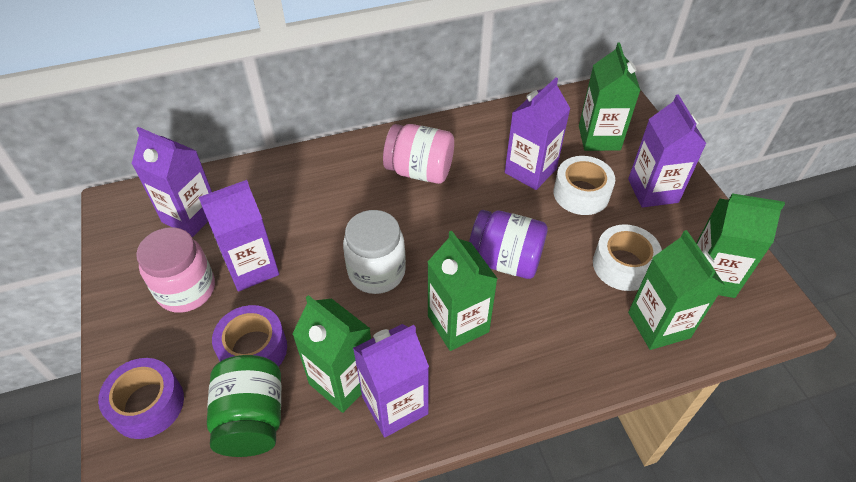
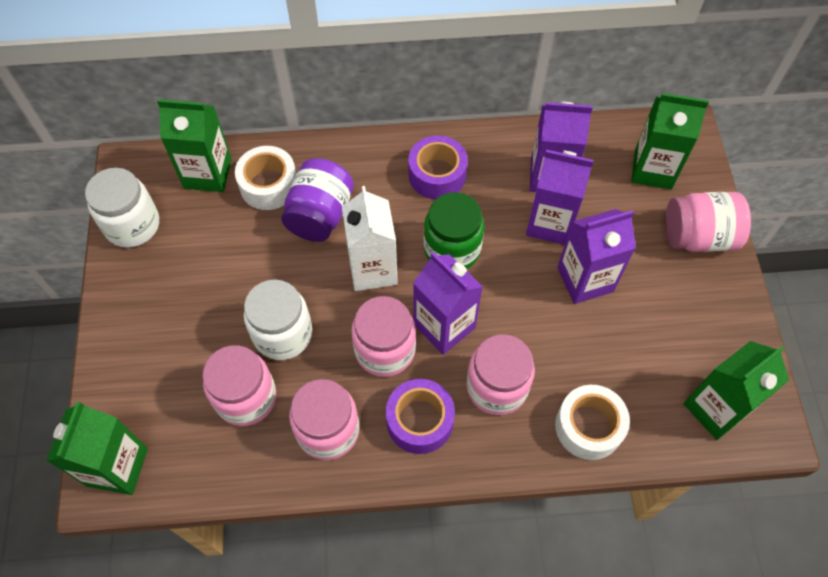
green carton: 5 -> 4
pink jar: 2 -> 5
purple carton: 5 -> 4
white carton: 0 -> 1
white jar: 1 -> 2

